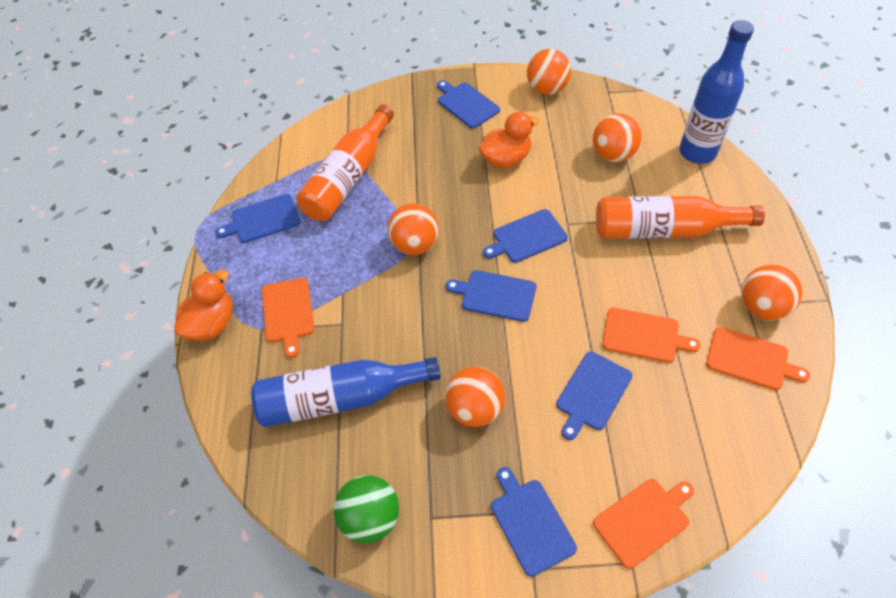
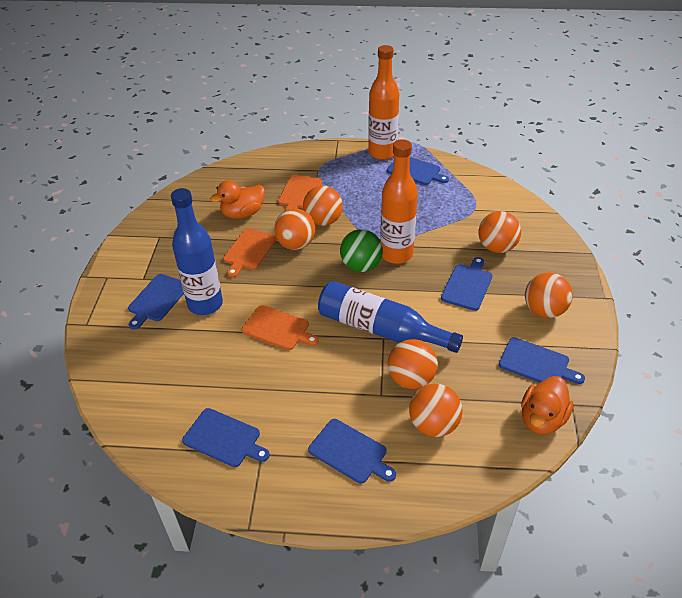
orange ball: 5 -> 6
orange cutting board: 4 -> 3

